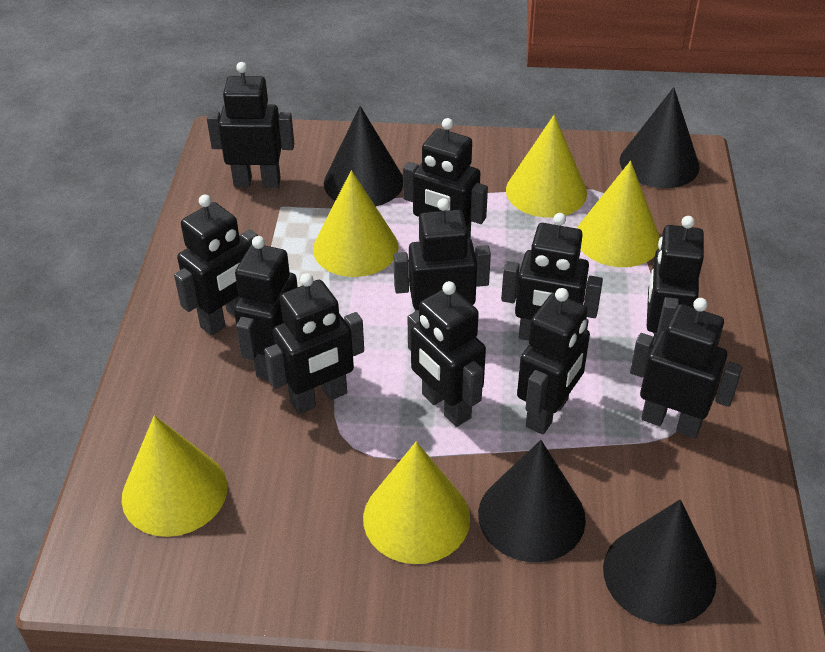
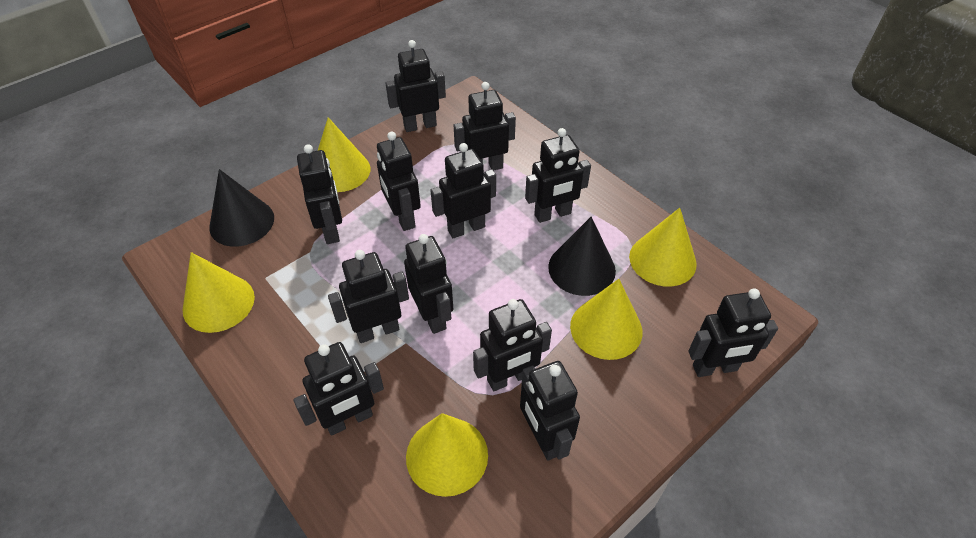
black cone: 4 -> 2
black robot: 11 -> 12

